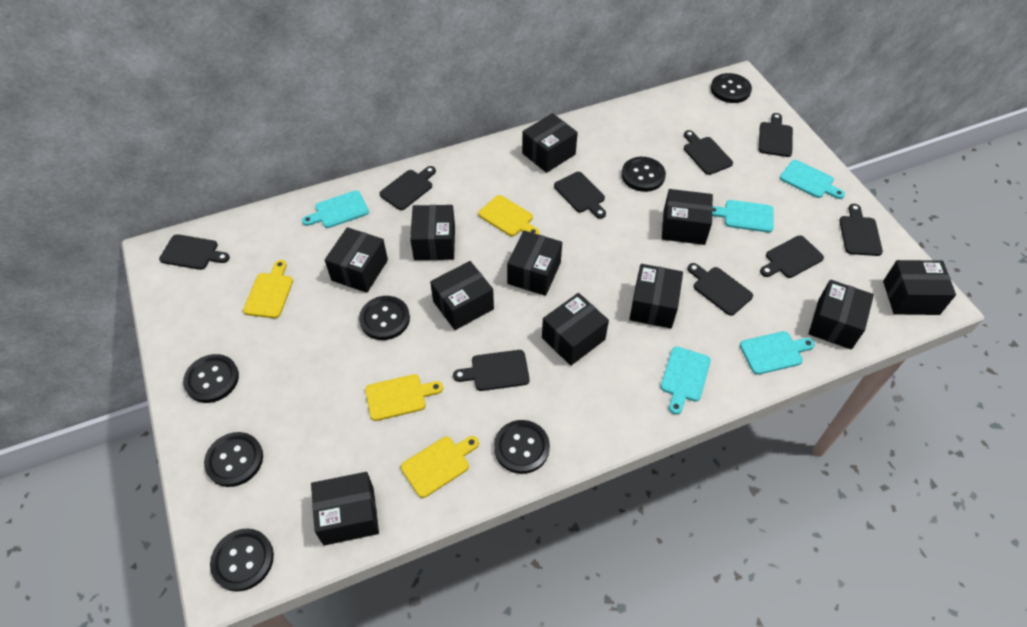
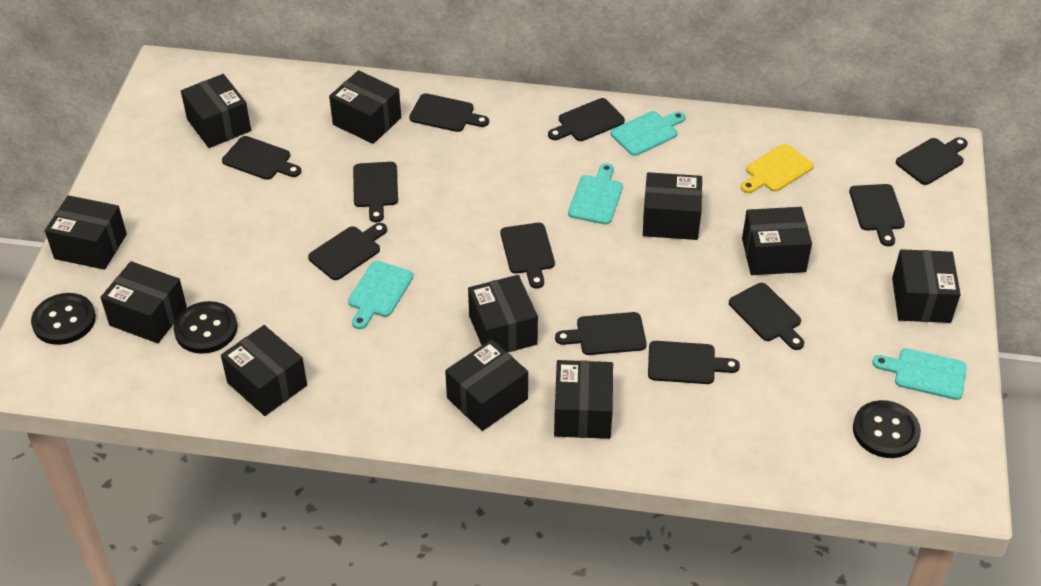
black button: 7 -> 3
black cutting board: 9 -> 11
turquoise cutting board: 5 -> 4
yellow cutting board: 4 -> 1

